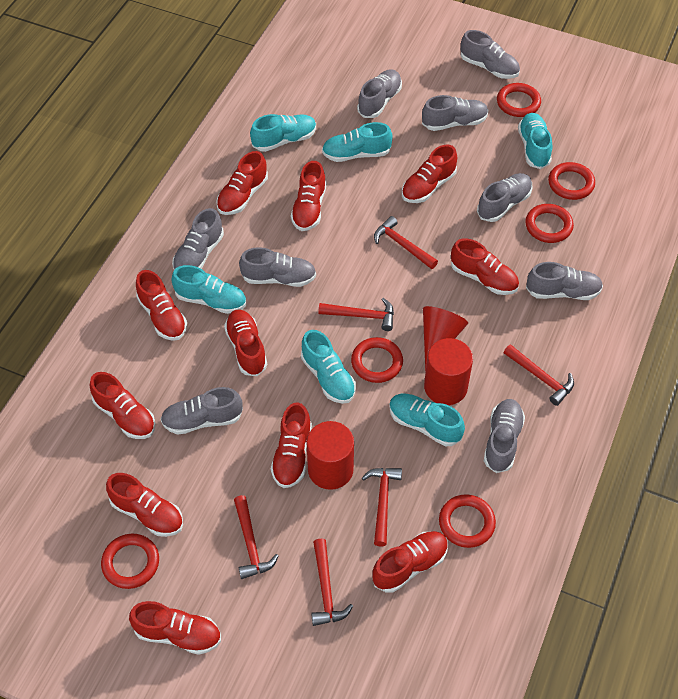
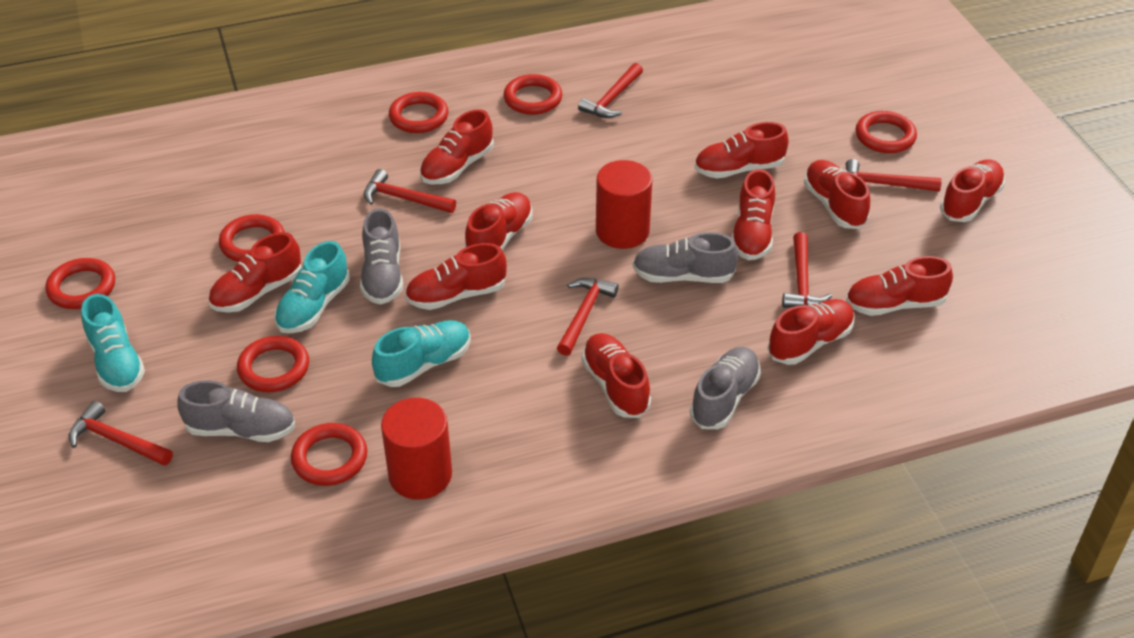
grey shoe: 9 -> 4
red cone: 1 -> 0
red ring: 6 -> 7
turquoise shoe: 6 -> 3

